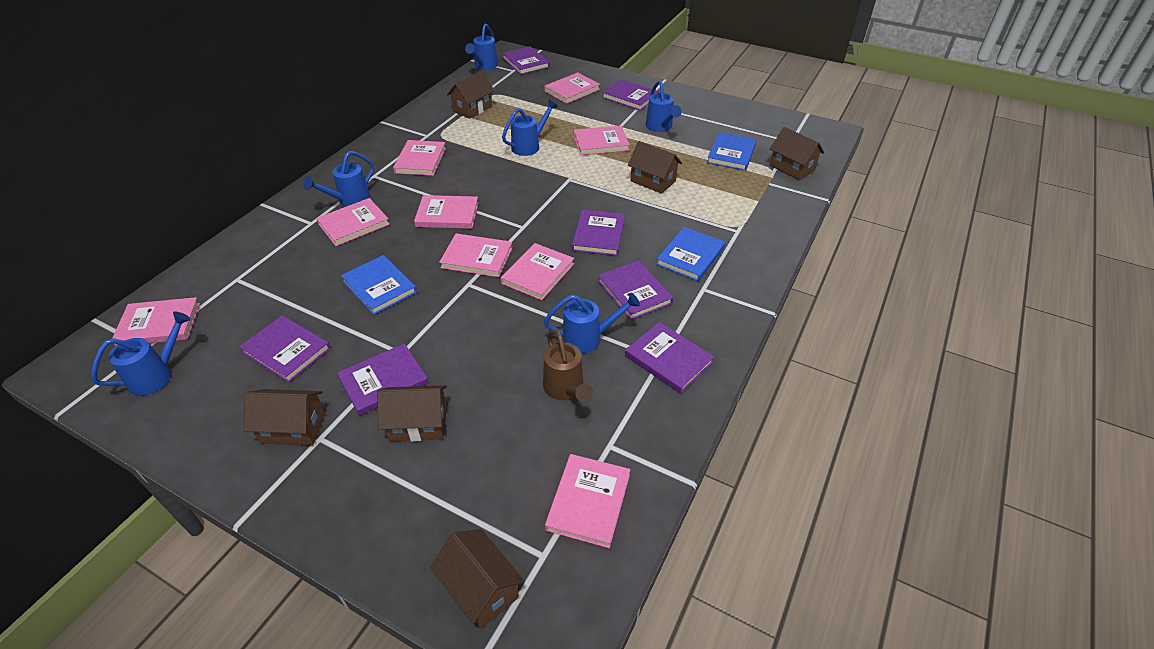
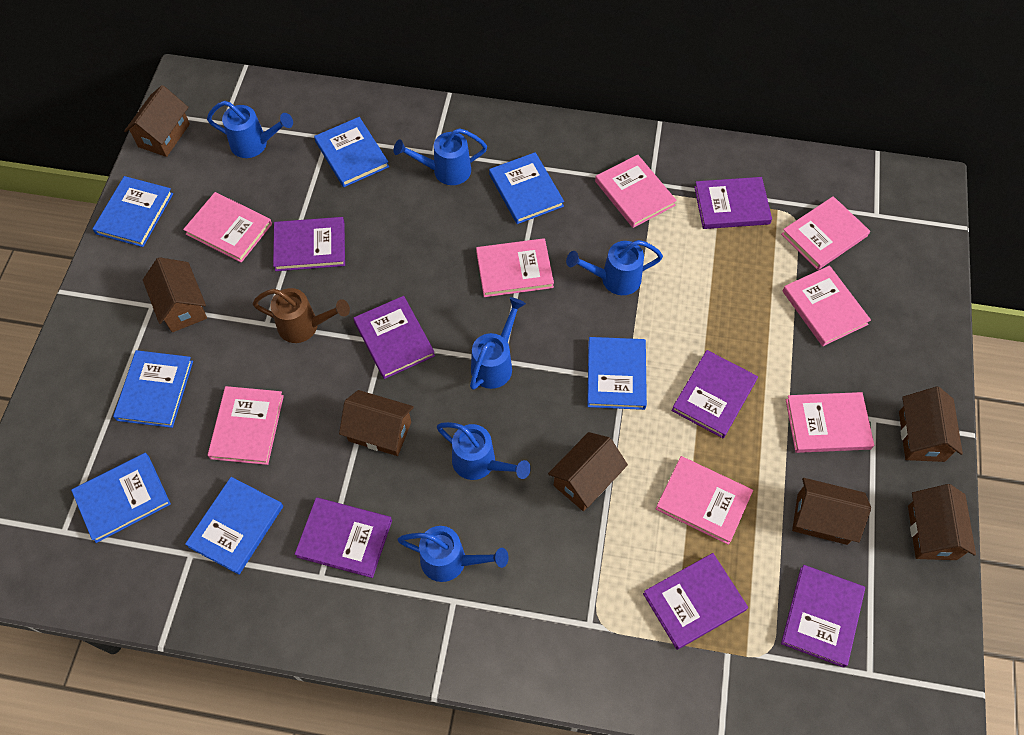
blue book: 3 -> 7
brown house: 6 -> 7
pink book: 9 -> 8

